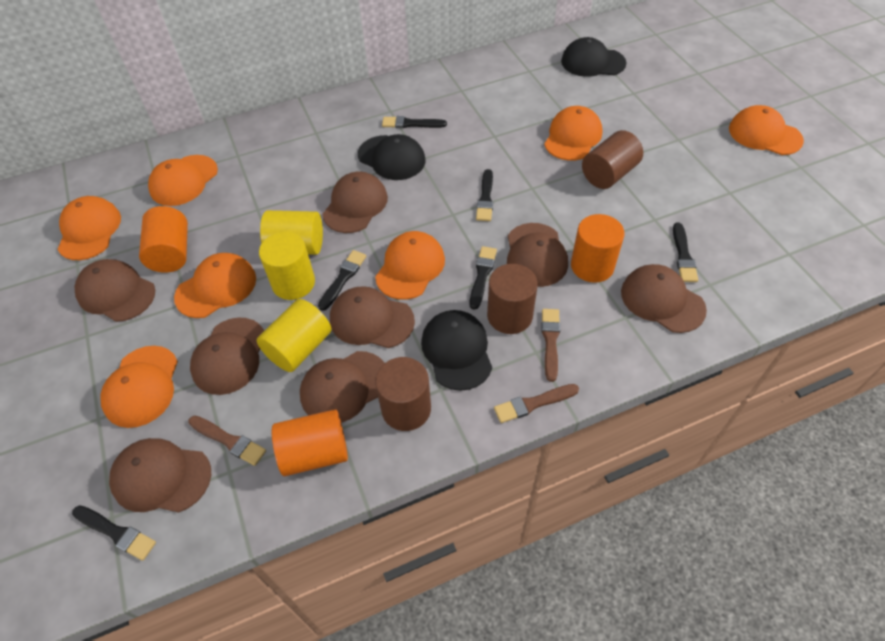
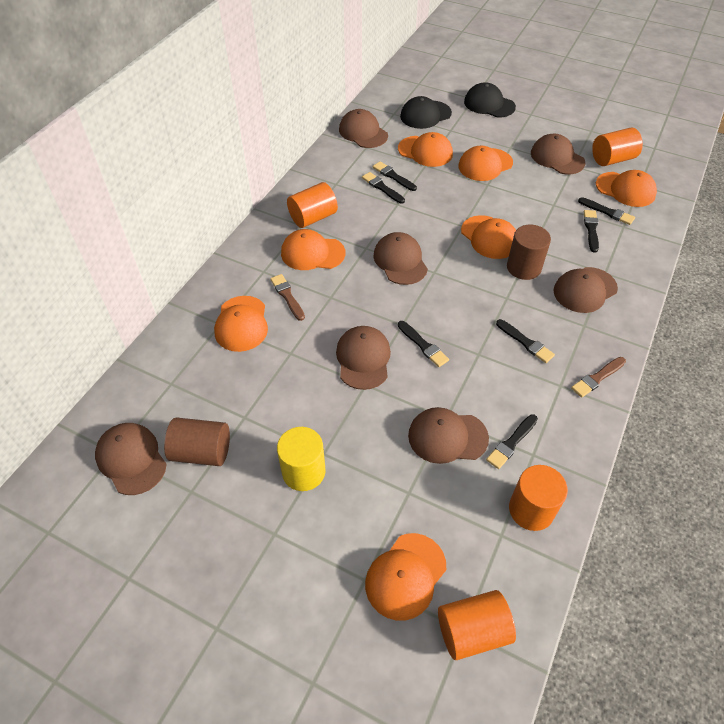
black brush: 6 -> 7
black cap: 3 -> 2
brown brush: 3 -> 2
brown cap: 8 -> 7
brown cylinder: 3 -> 2
orange cylinder: 3 -> 4
yellow cylinder: 3 -> 1

